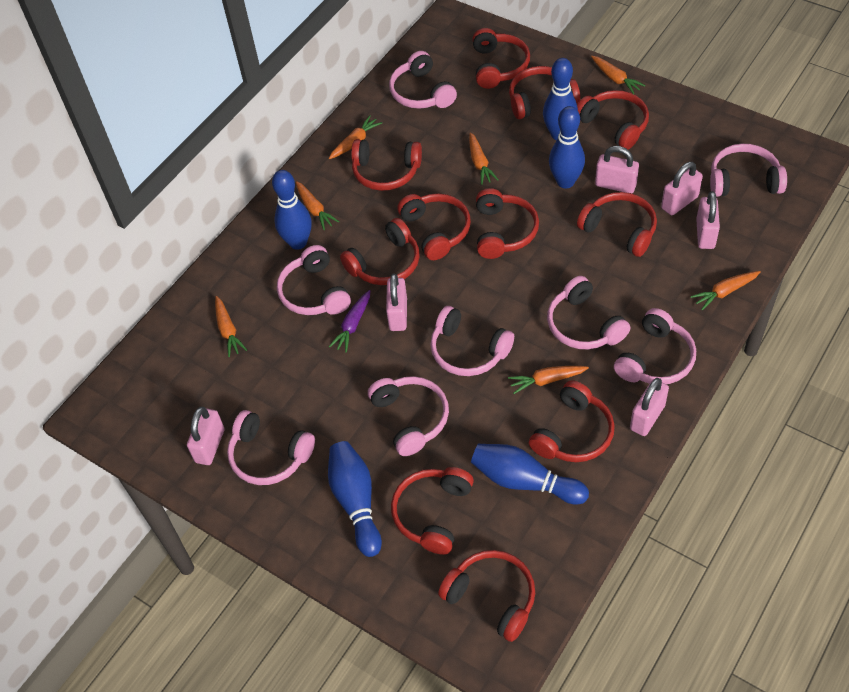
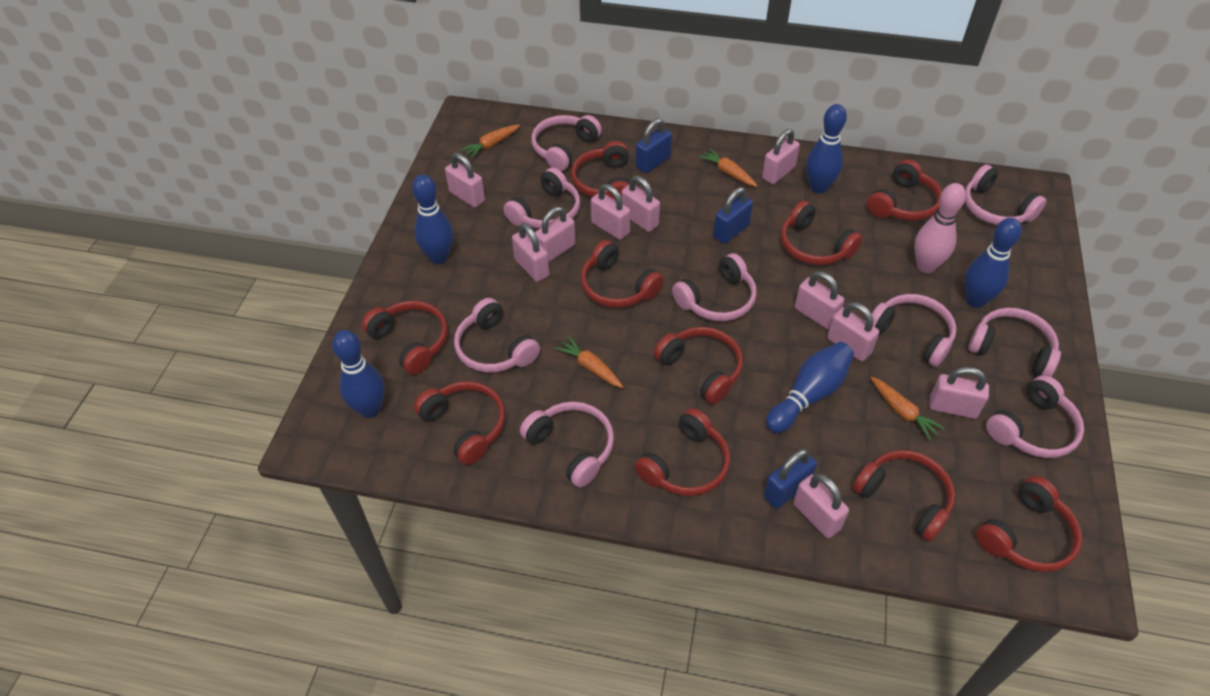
blue padlock: 0 -> 3
orange carrot: 7 -> 4
pink bowling pin: 0 -> 1
pink headphones: 8 -> 9
pink padlock: 6 -> 10
purple carrot: 1 -> 0
red headphones: 11 -> 10

